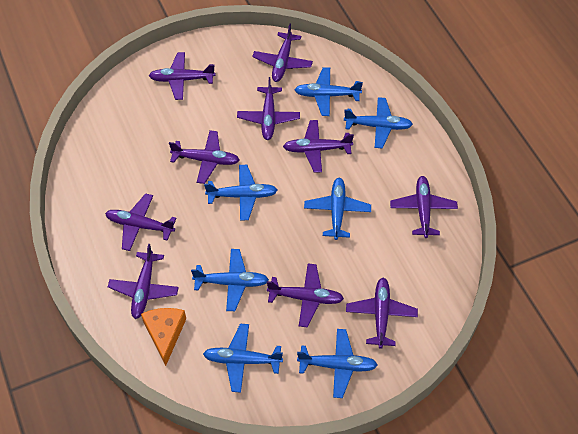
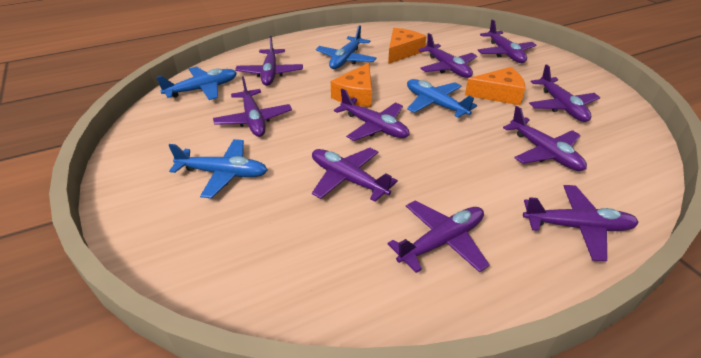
blue plane: 7 -> 4
orange cheese: 1 -> 3

